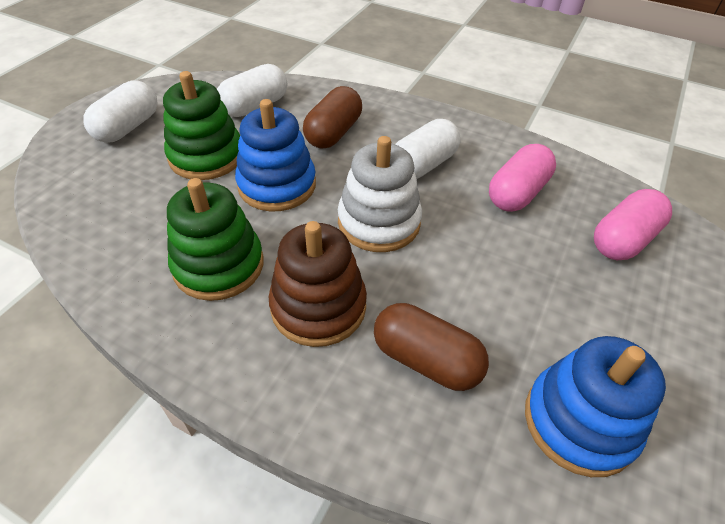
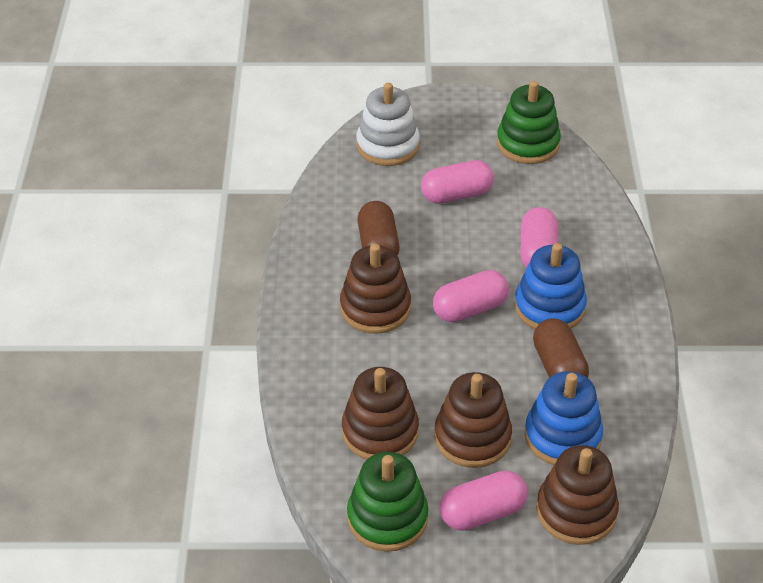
brown stacking toy: 1 -> 4
pink capsule: 2 -> 4
white capsule: 3 -> 0

